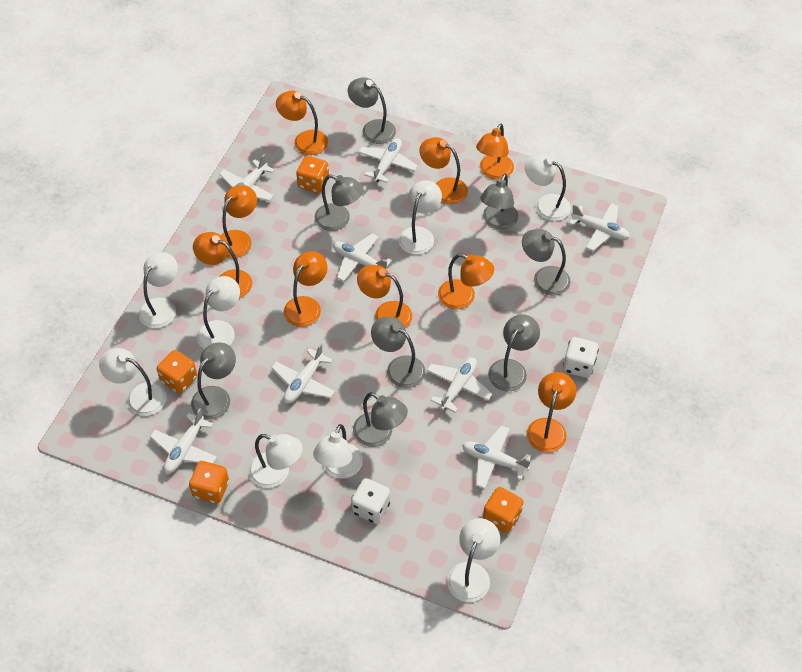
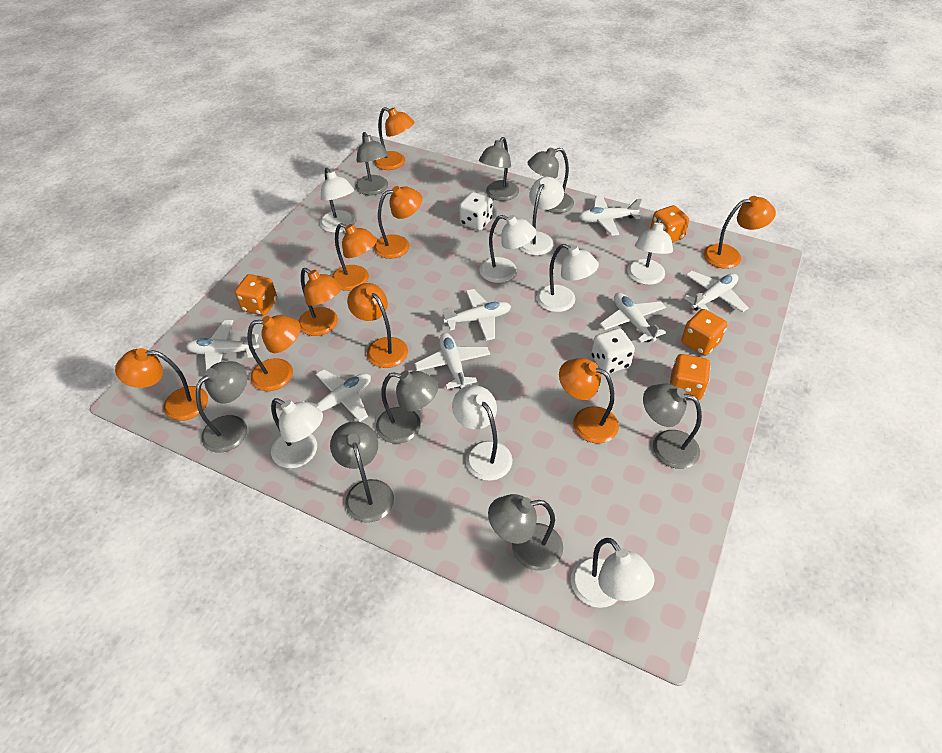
white plane: 8 -> 7

